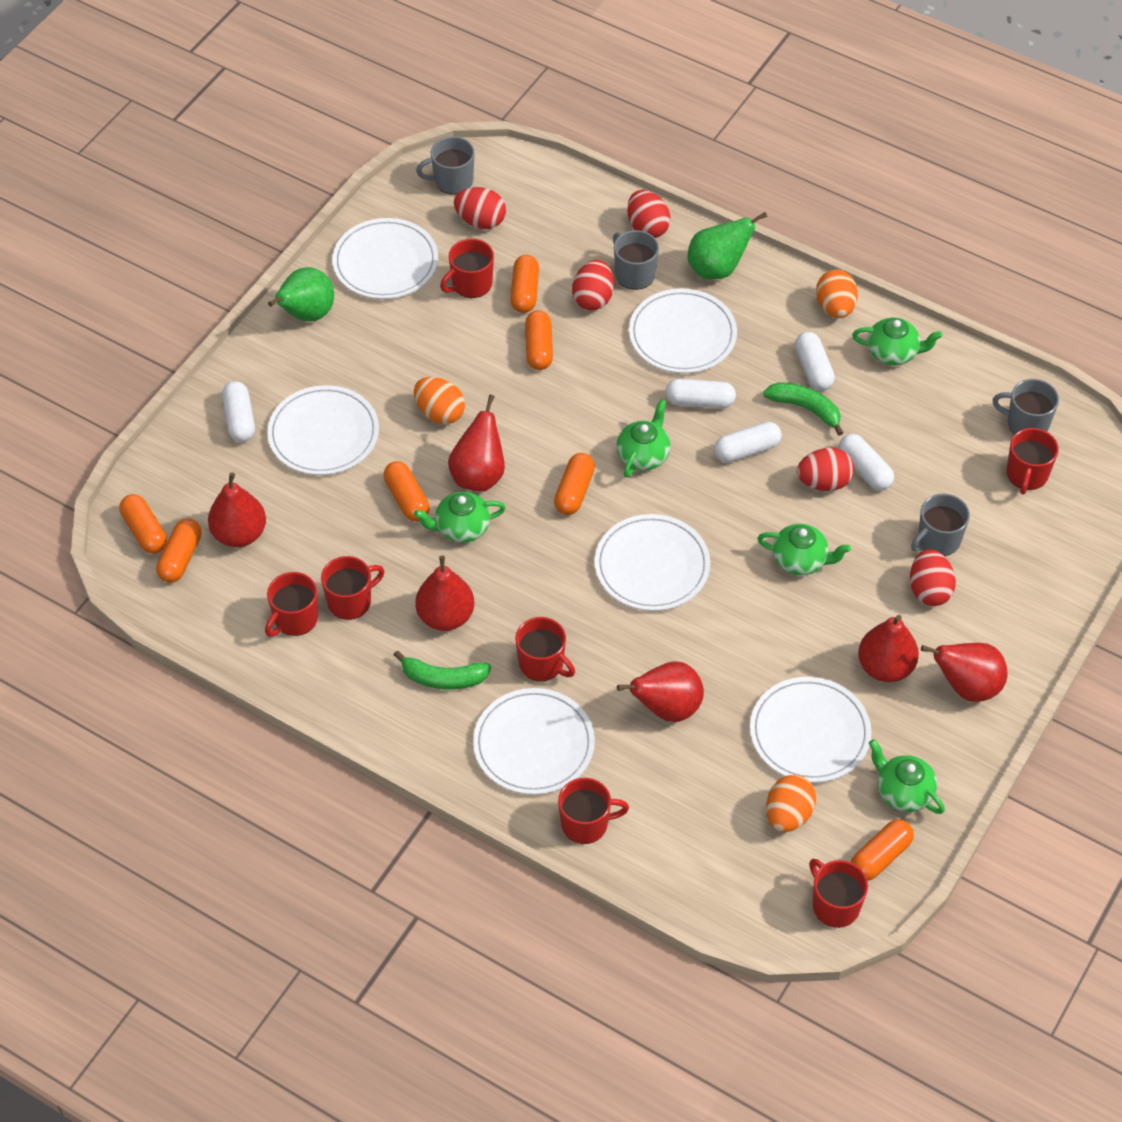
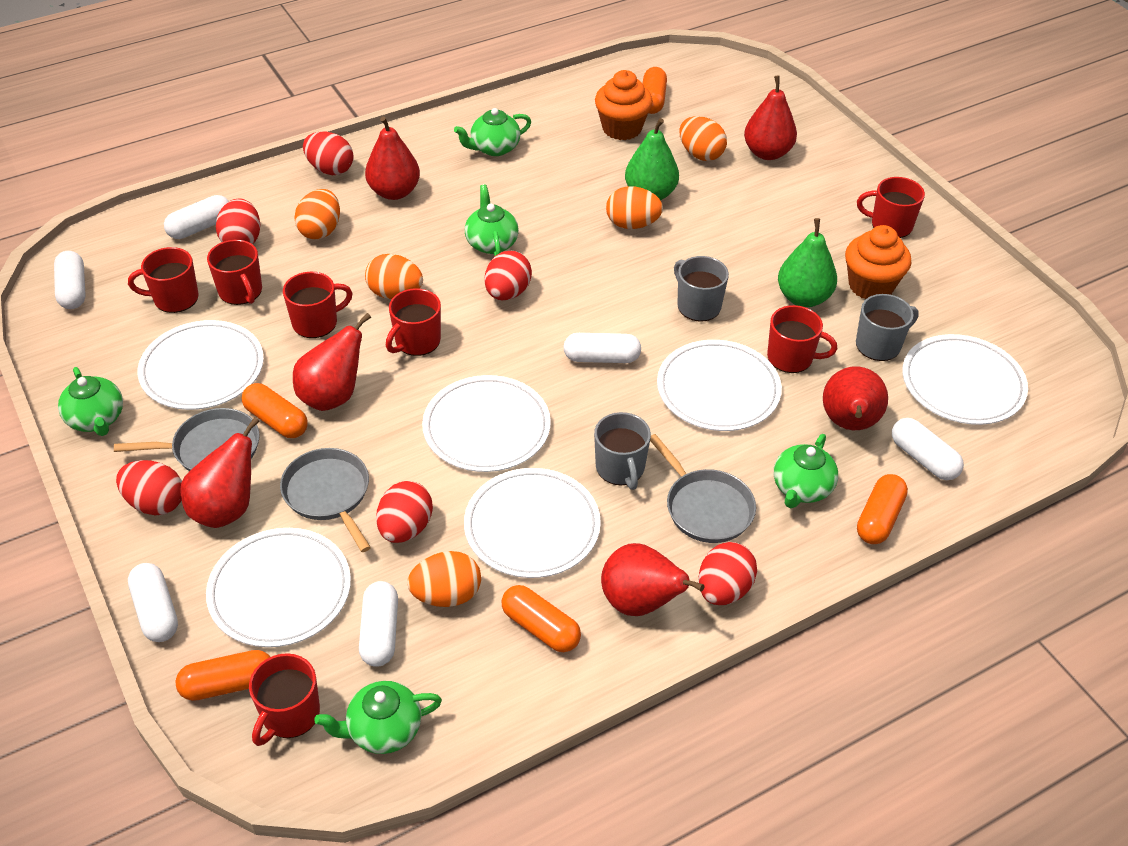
green banana: 2 -> 0
grey mug: 4 -> 3
grey pan: 0 -> 3
orange capsule: 7 -> 5
orange cupcake: 0 -> 2
orange egg: 3 -> 5
red egg: 5 -> 6
white capsule: 5 -> 6

